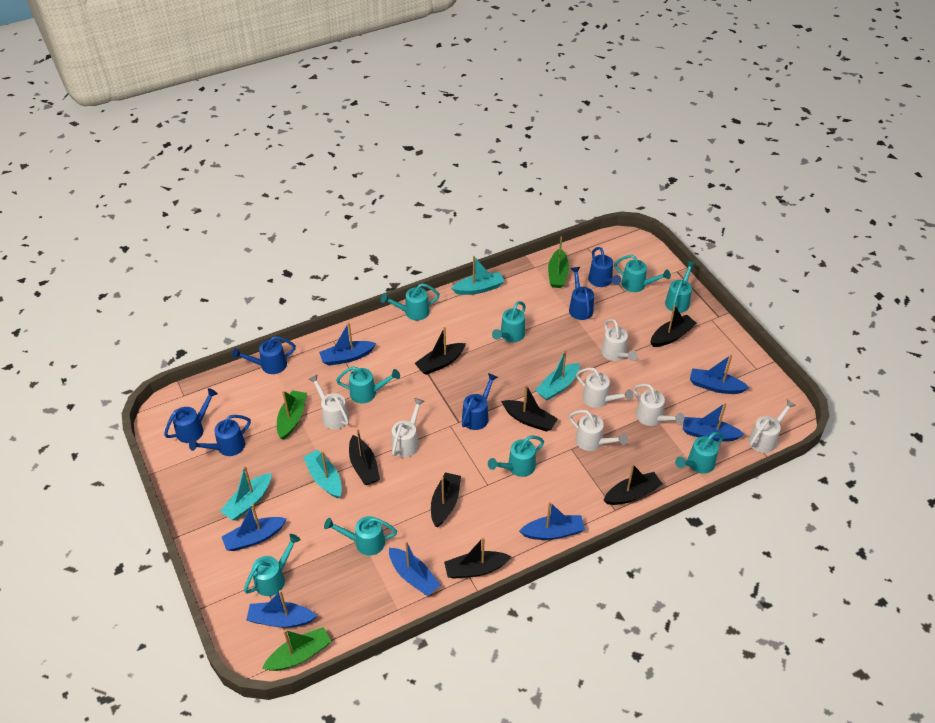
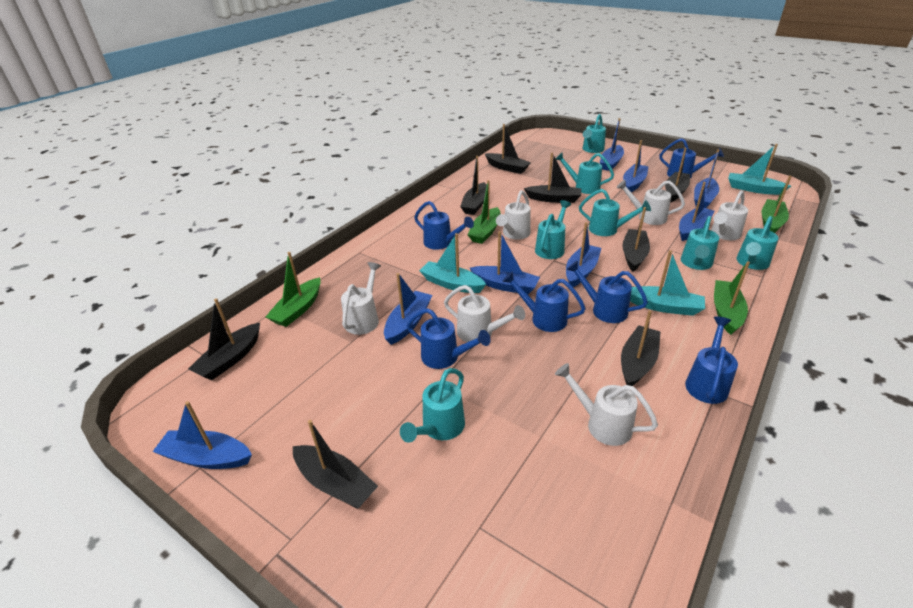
black boat: 7 -> 8
blue boat: 7 -> 8
green boat: 3 -> 4
turquoise boat: 4 -> 3
turquoise watering can: 9 -> 7
white watering can: 7 -> 6

